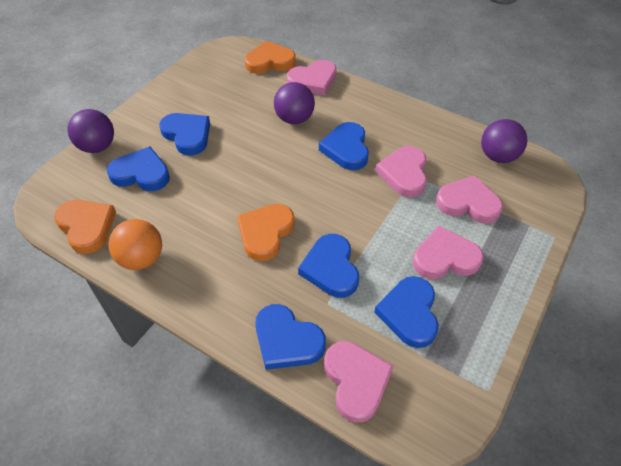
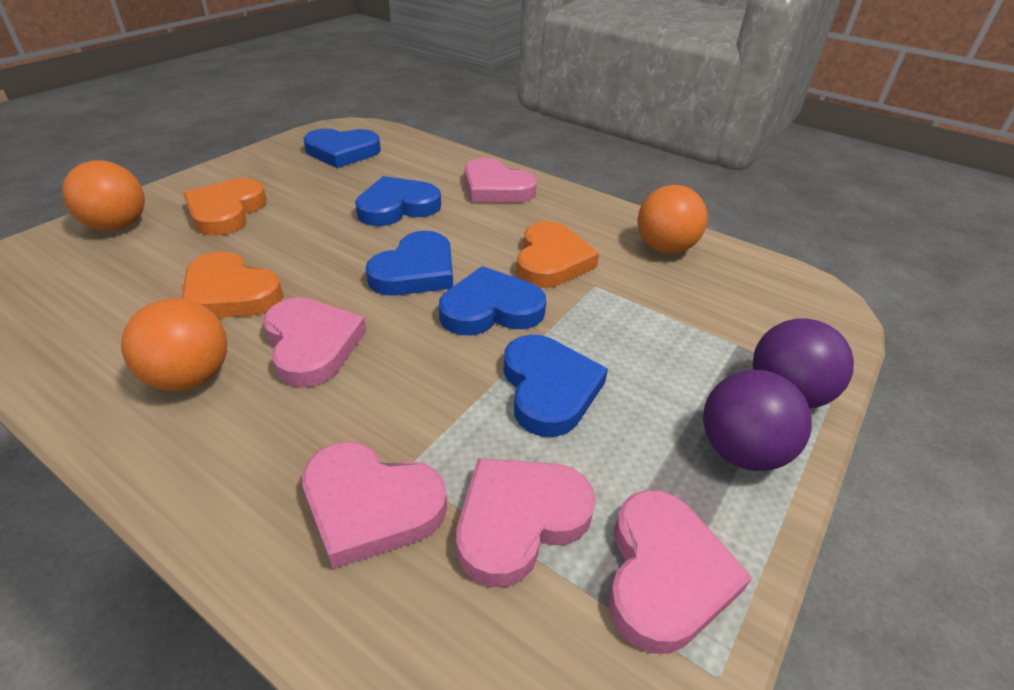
blue heart: 6 -> 5
orange ball: 1 -> 3
purple ball: 3 -> 2

